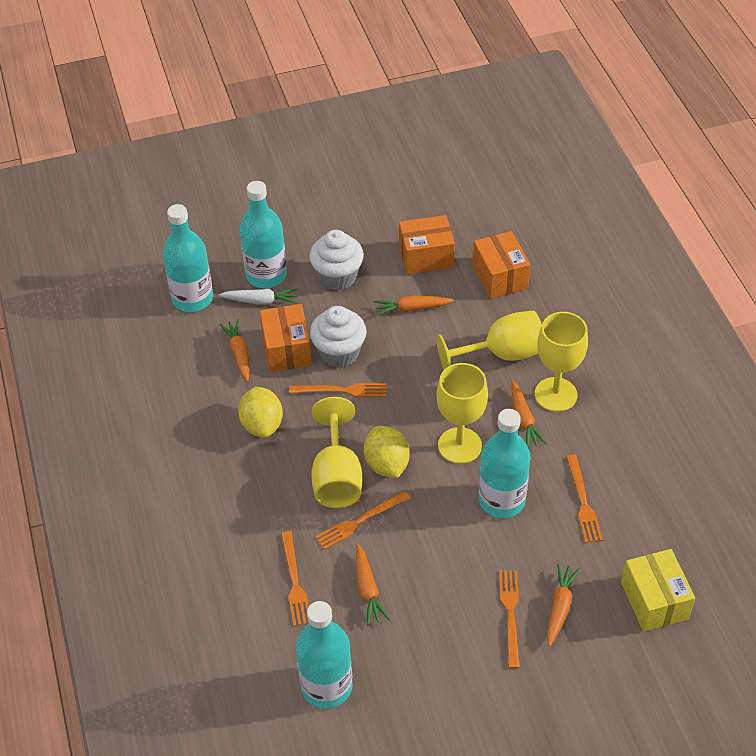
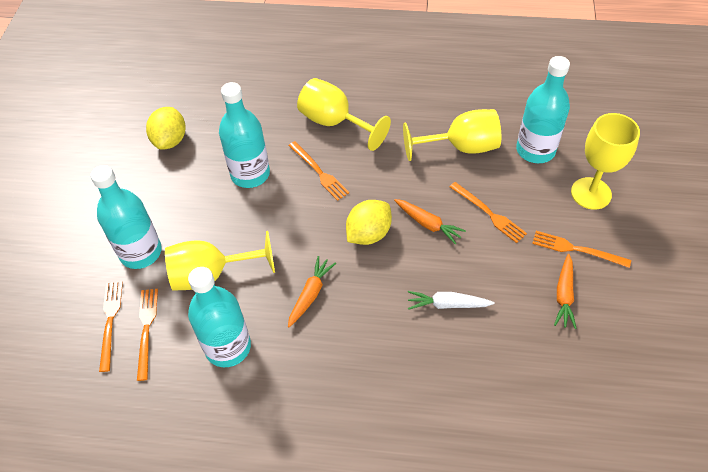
orange box: 3 -> 0
orange carrot: 5 -> 3
white cupcake: 2 -> 0
yellow box: 1 -> 0

